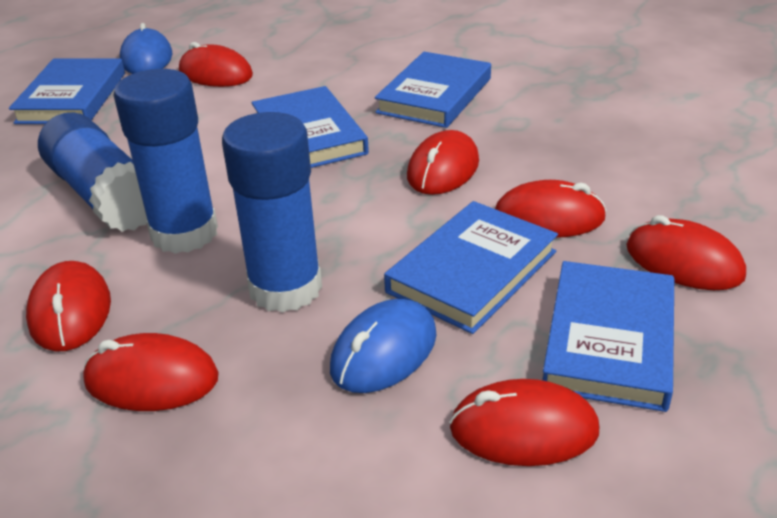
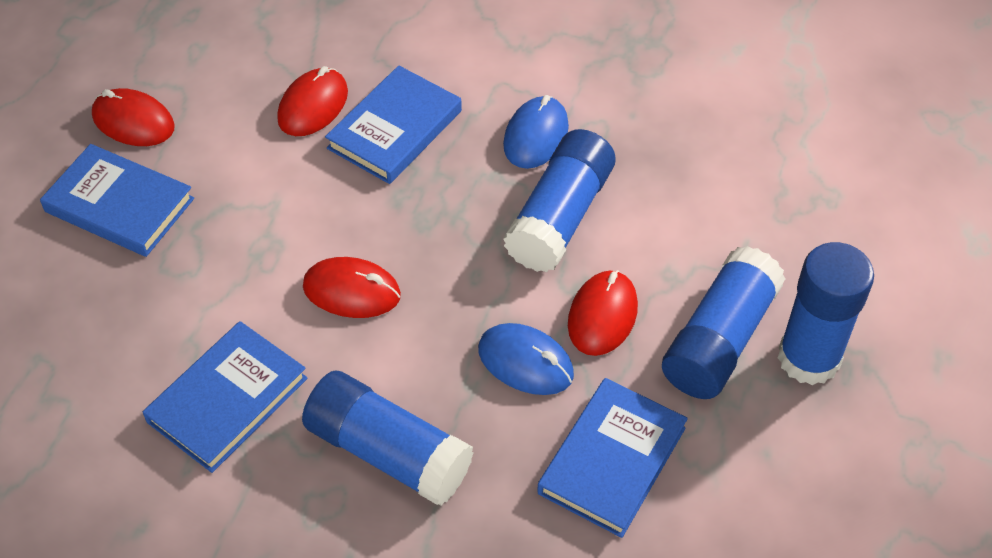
blue book: 5 -> 4
blue glue stick: 3 -> 4
red mouse: 7 -> 4

